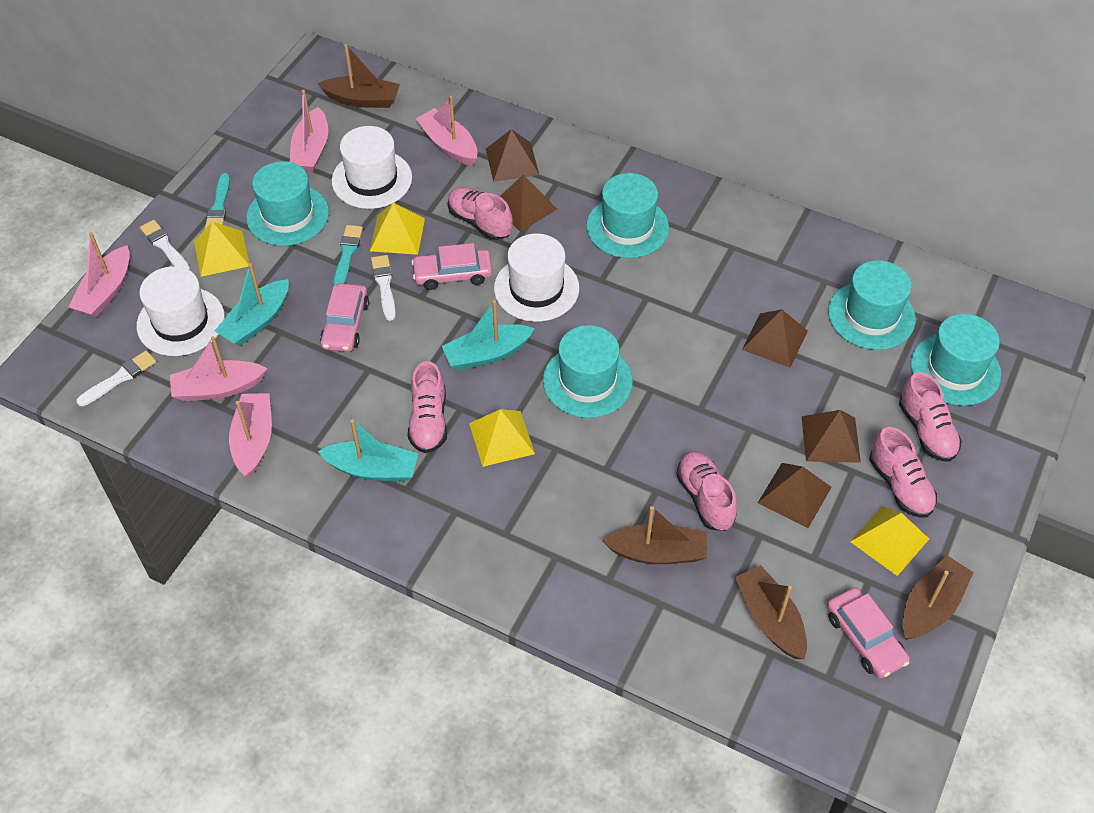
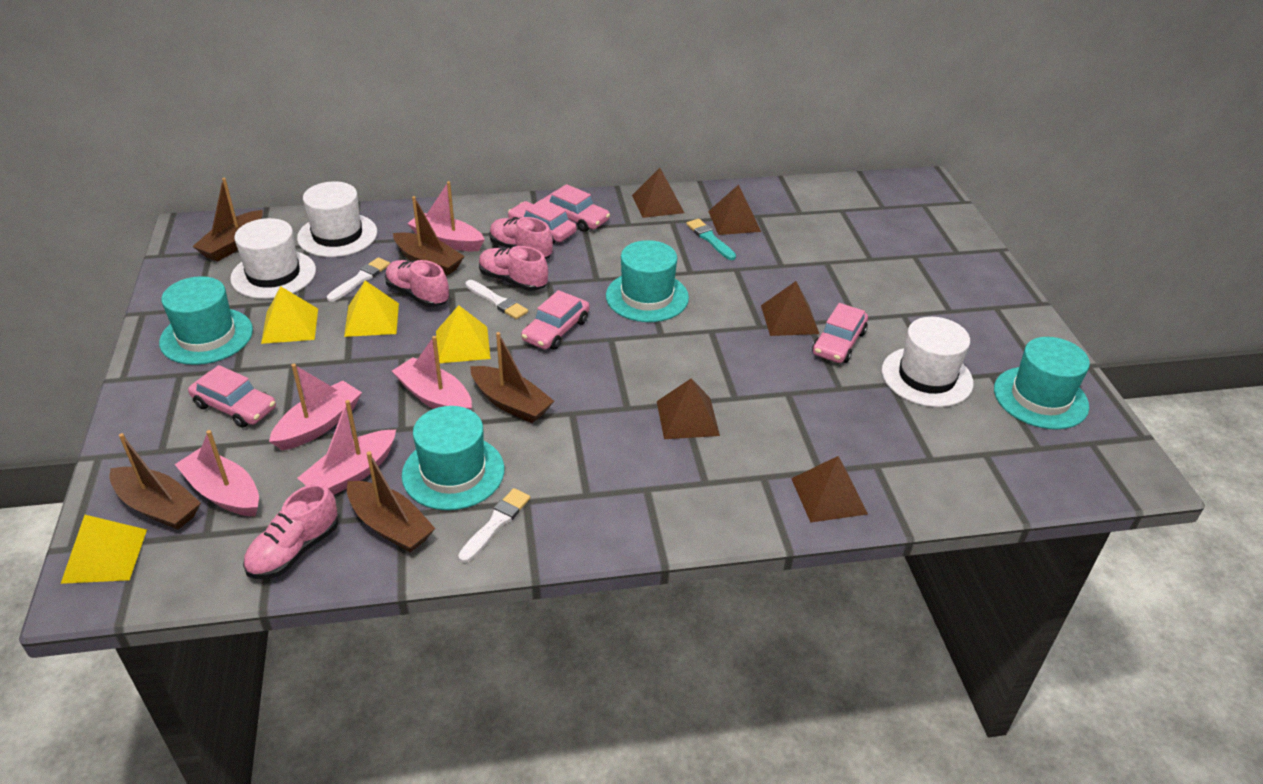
brown boat: 4 -> 5
pink car: 3 -> 5
pink shoe: 5 -> 4
turquoise boat: 3 -> 0
turquoise brush: 2 -> 1
turquoise hat: 5 -> 4

